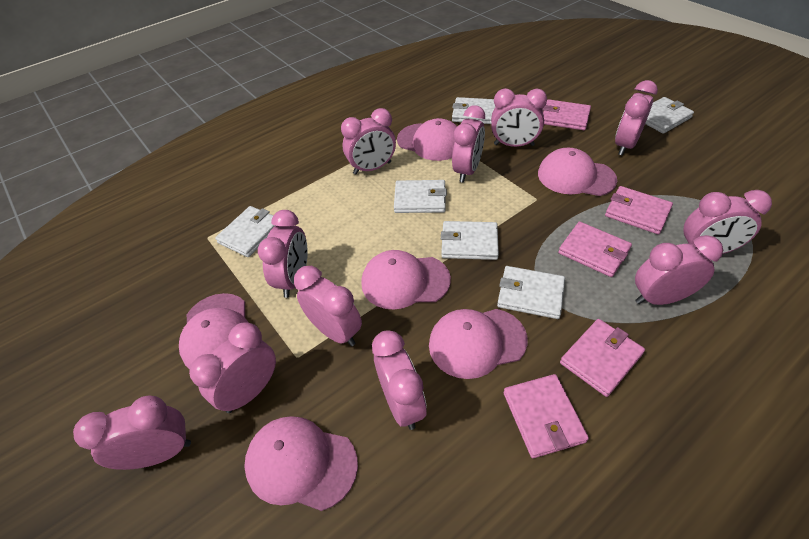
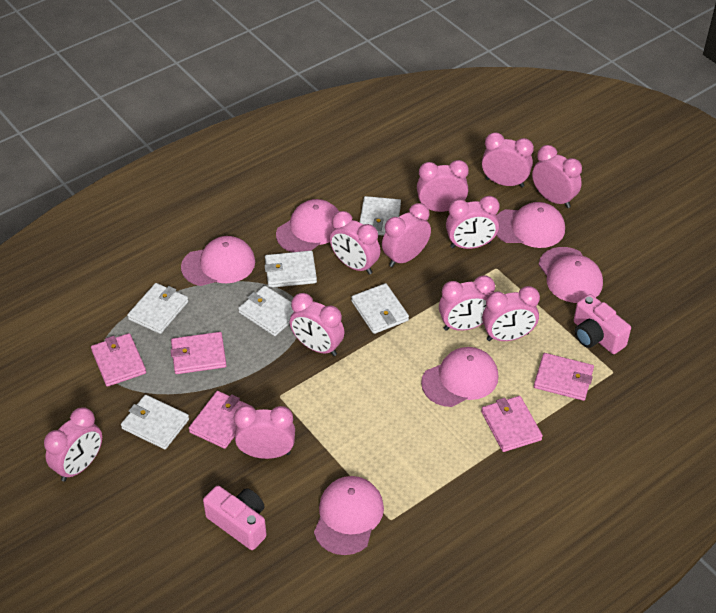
pink camera: 0 -> 2

